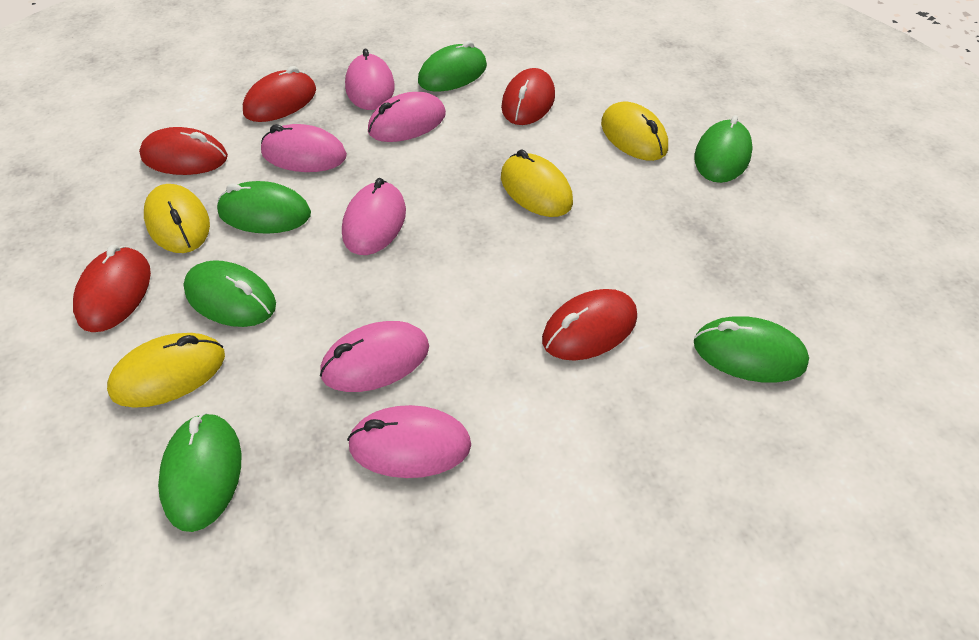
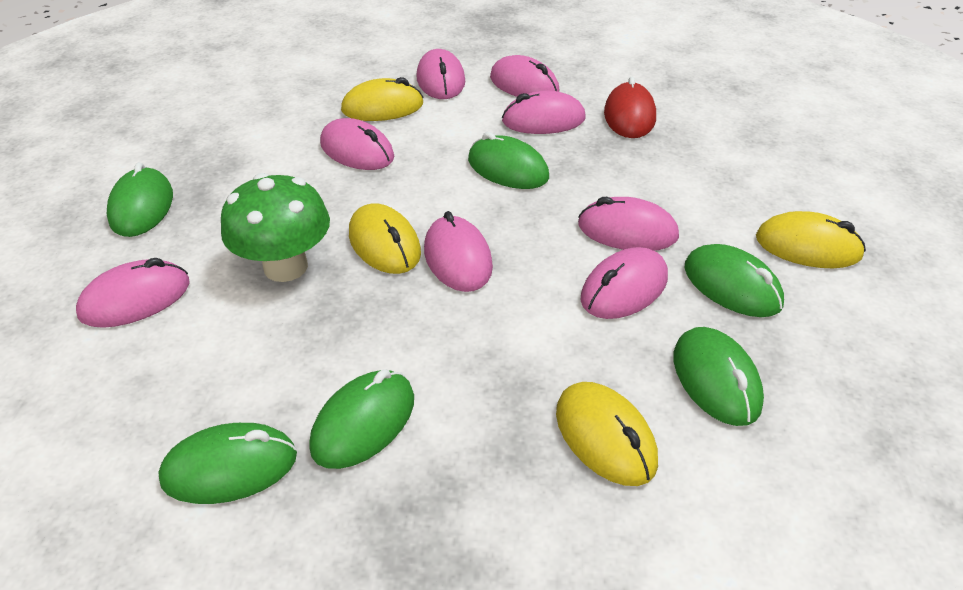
green mushroom: 0 -> 1
pink mouse: 6 -> 8
red mouse: 5 -> 1

